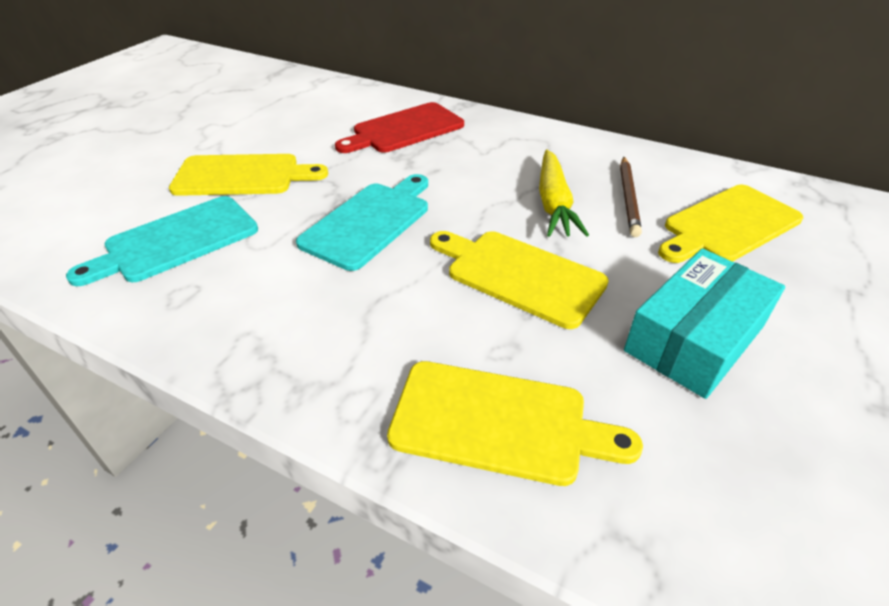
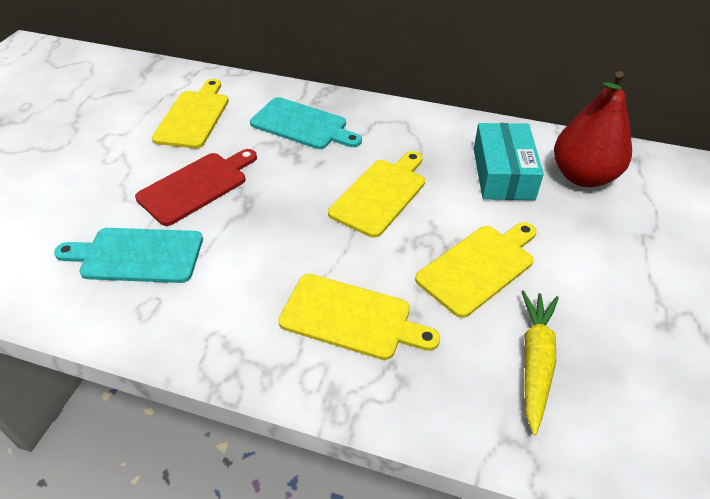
brown pencil: 1 -> 0
red pear: 0 -> 1

